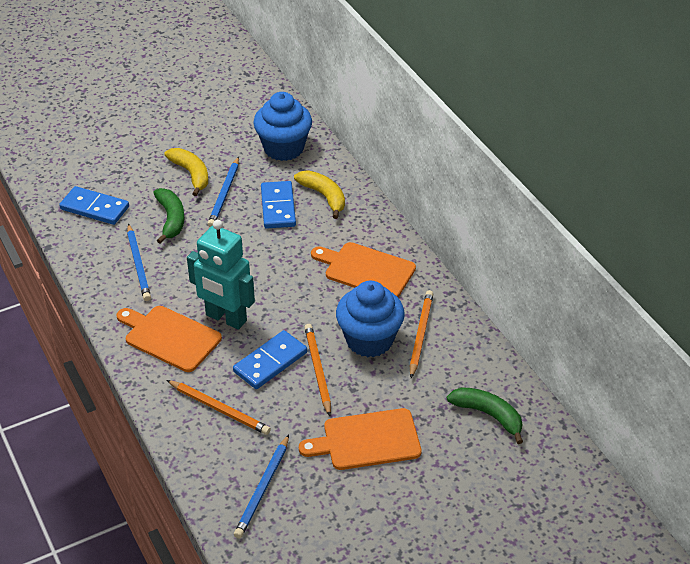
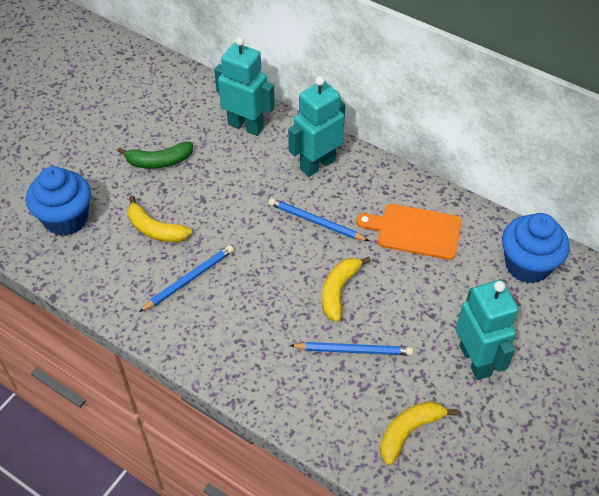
blue domino: 3 -> 0
green banana: 2 -> 1
orange cutting board: 3 -> 1
orange pencil: 3 -> 0
turquoise robot: 1 -> 3
yellow banana: 2 -> 3

